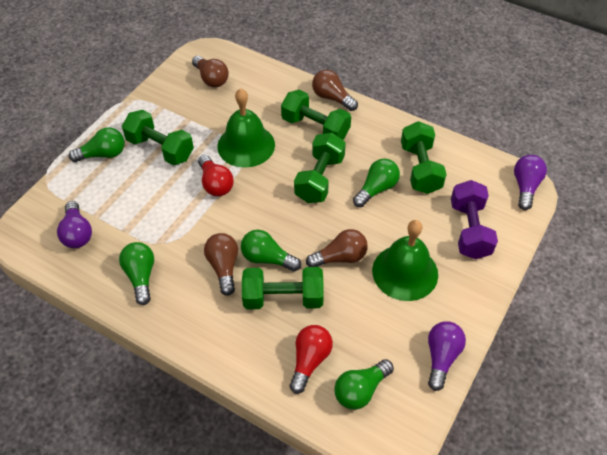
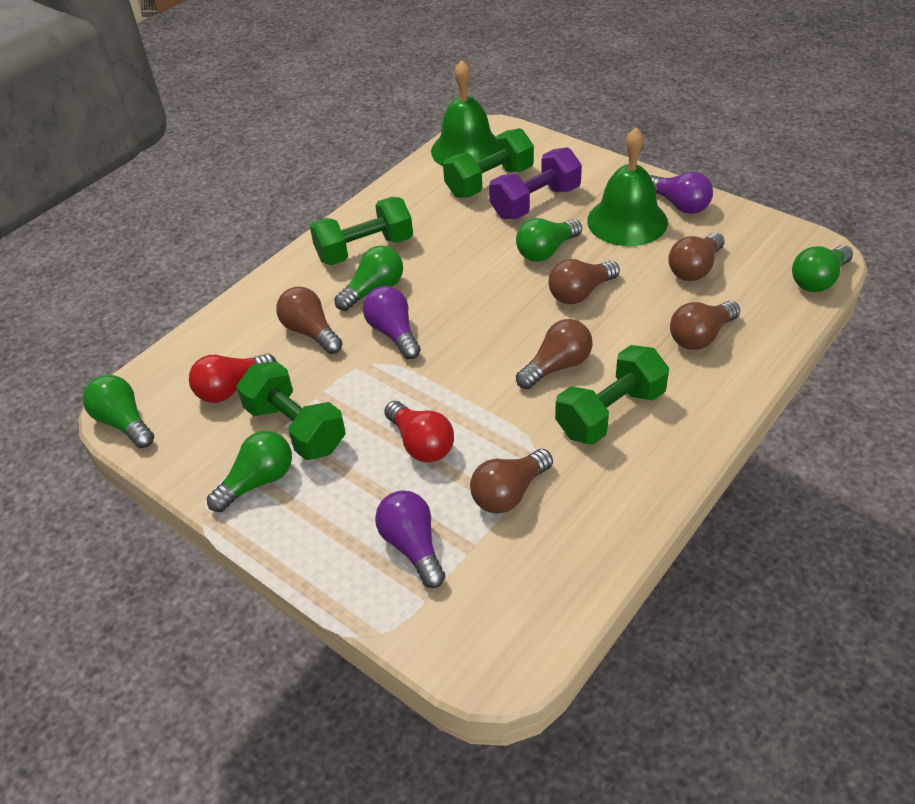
brown light bulb: 4 -> 6
green dumbbell: 5 -> 4

